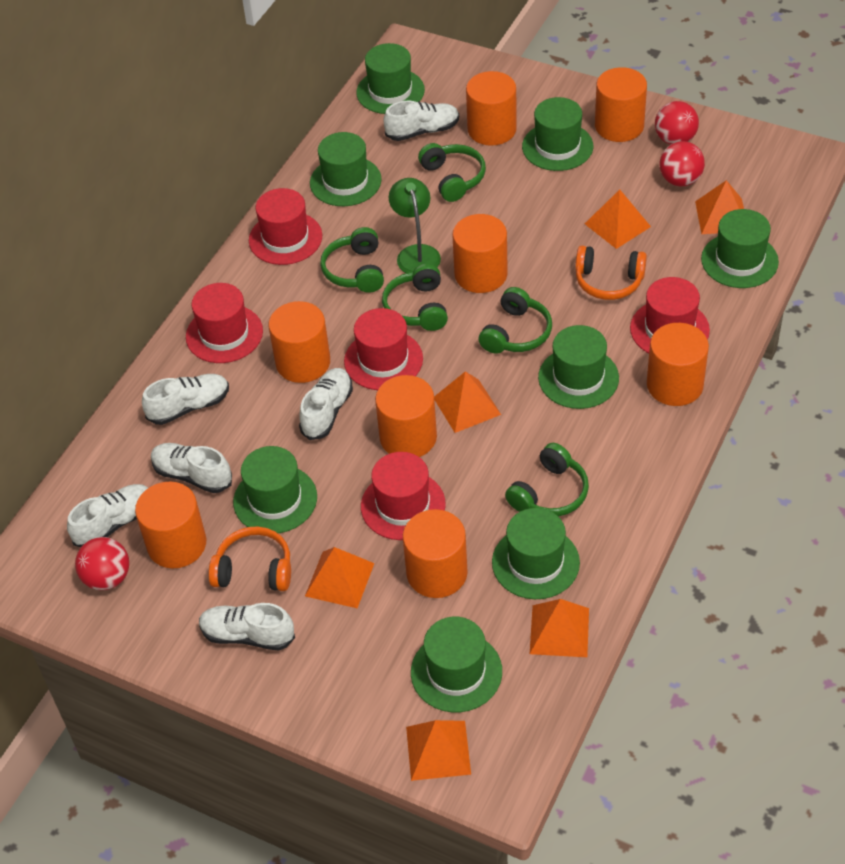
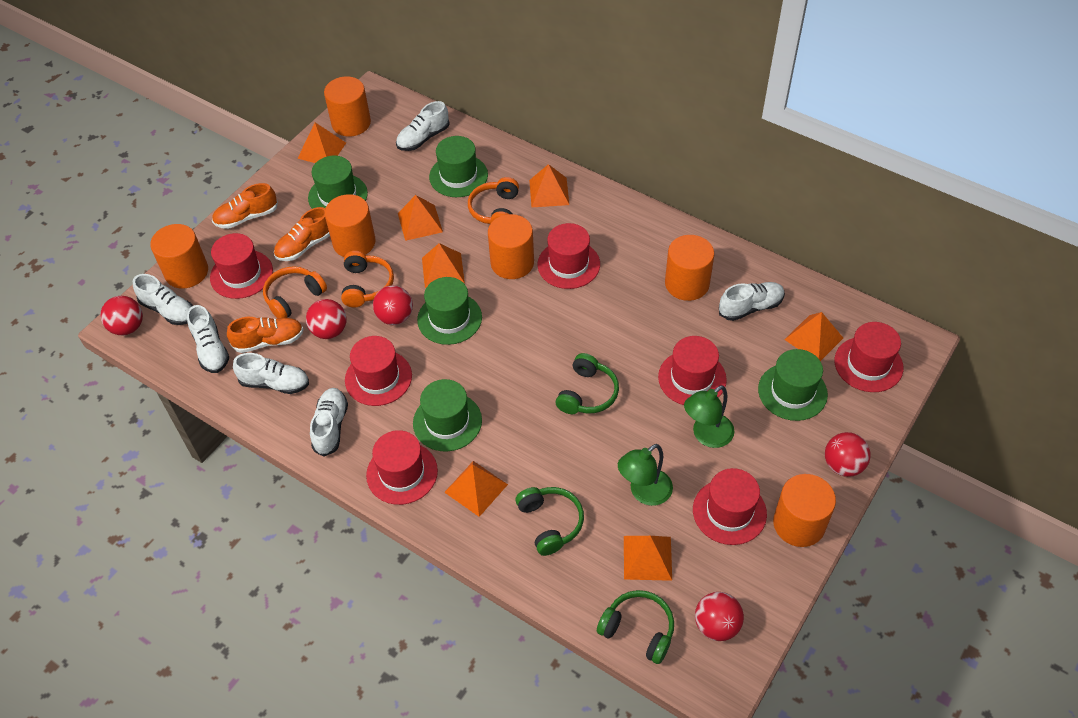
green hat: 8 -> 5
green headphones: 5 -> 3
green lamp: 1 -> 2
orange cylinder: 8 -> 6
orange headphones: 2 -> 3
orange pyramid: 6 -> 7
orange shoe: 0 -> 3
red ball: 3 -> 5
red hat: 5 -> 7

